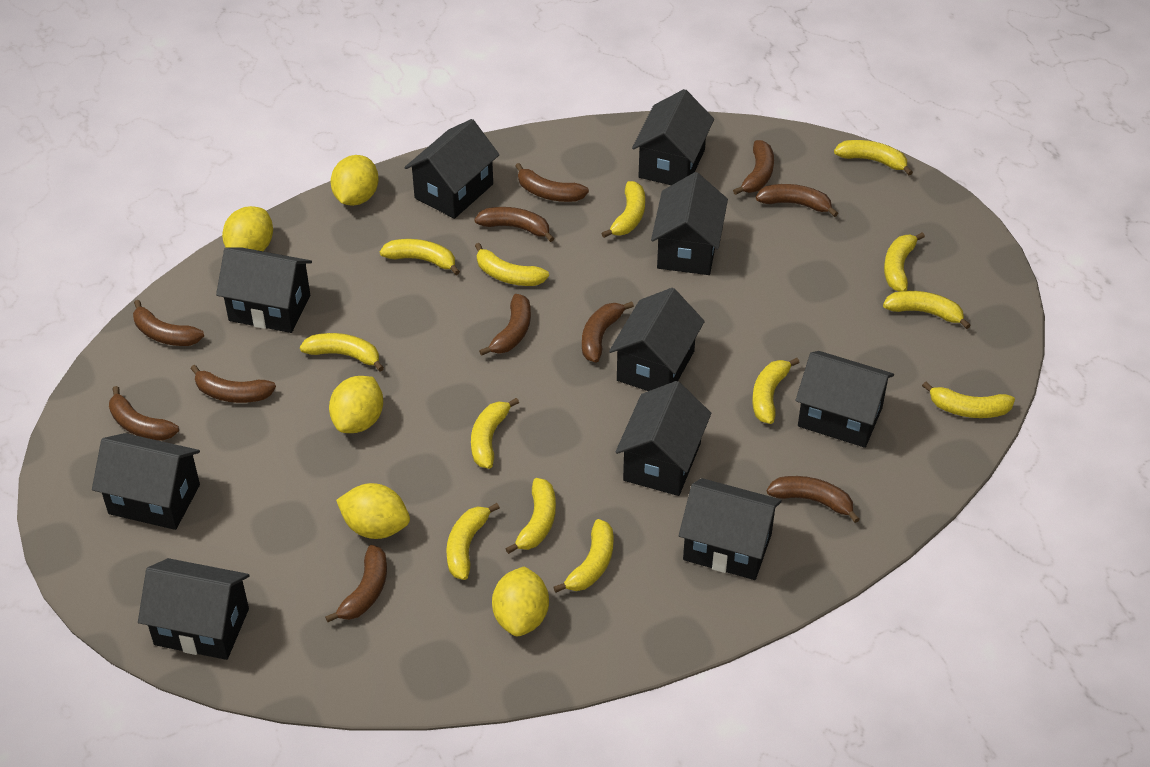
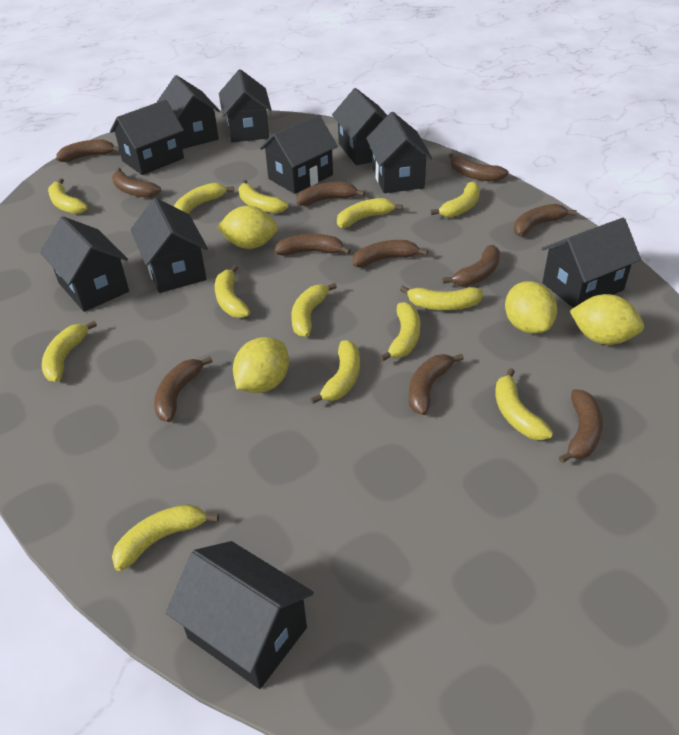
yellow lemon: 5 -> 4

